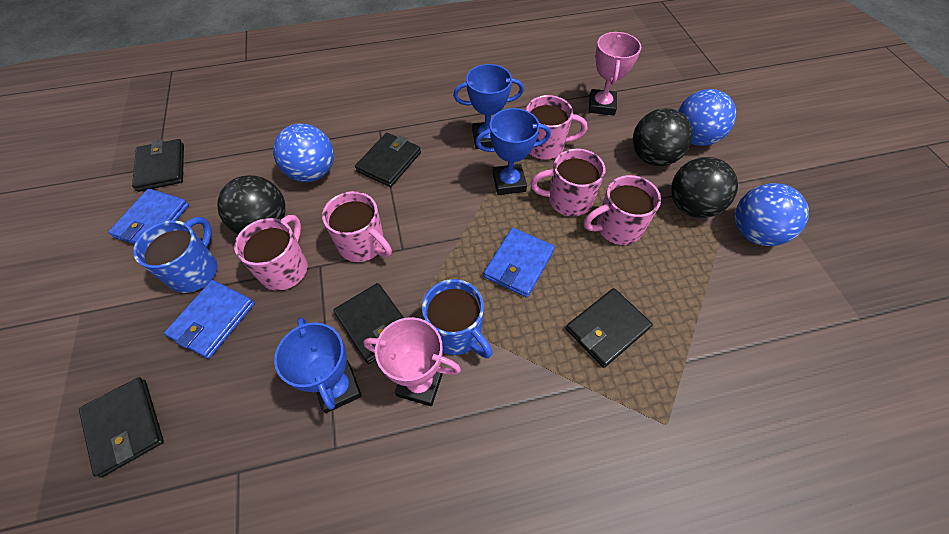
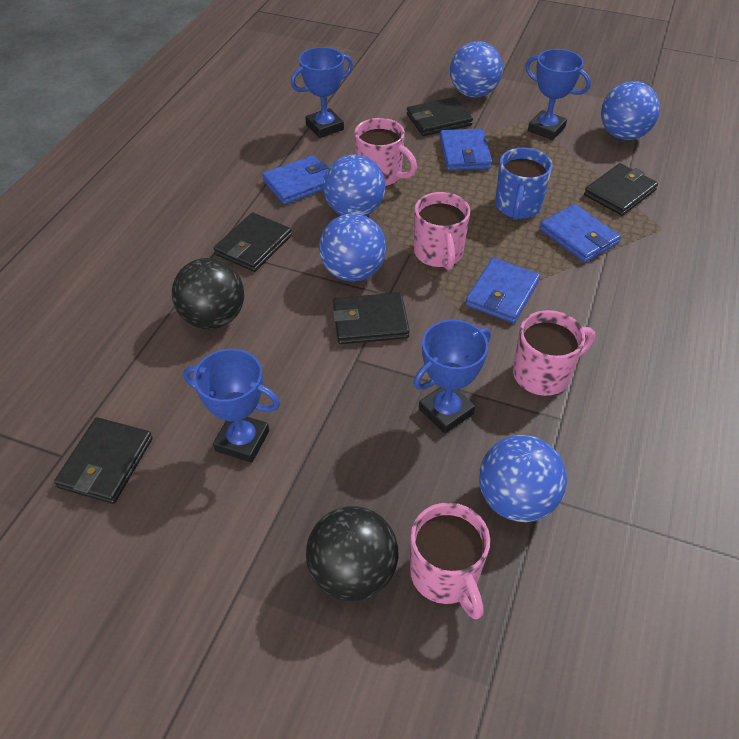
black ball: 3 -> 2
blue ball: 3 -> 5
blue mug: 2 -> 1
blue trophy: 3 -> 4
blue wallet: 3 -> 4
pink mug: 5 -> 4
pink trophy: 2 -> 0

